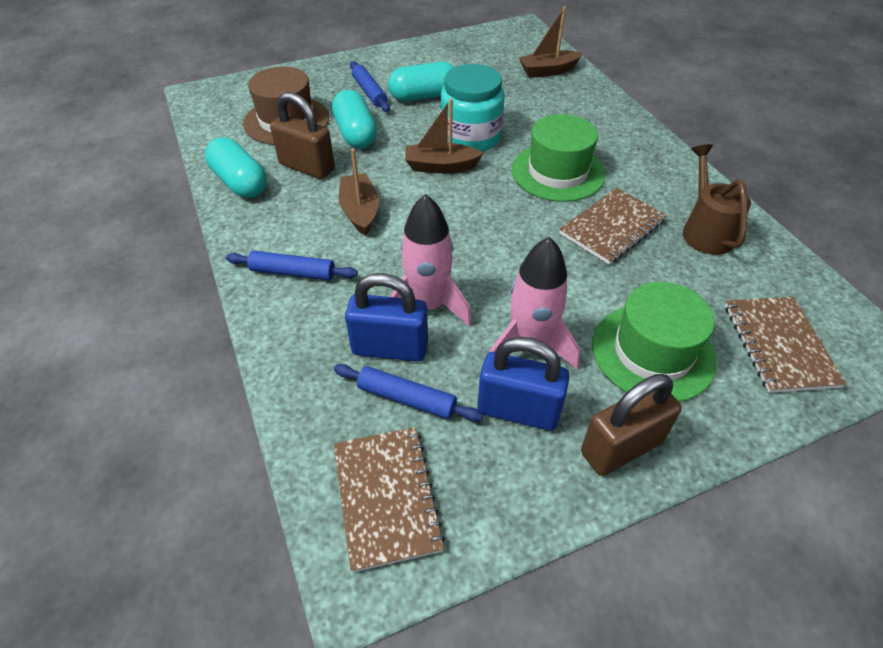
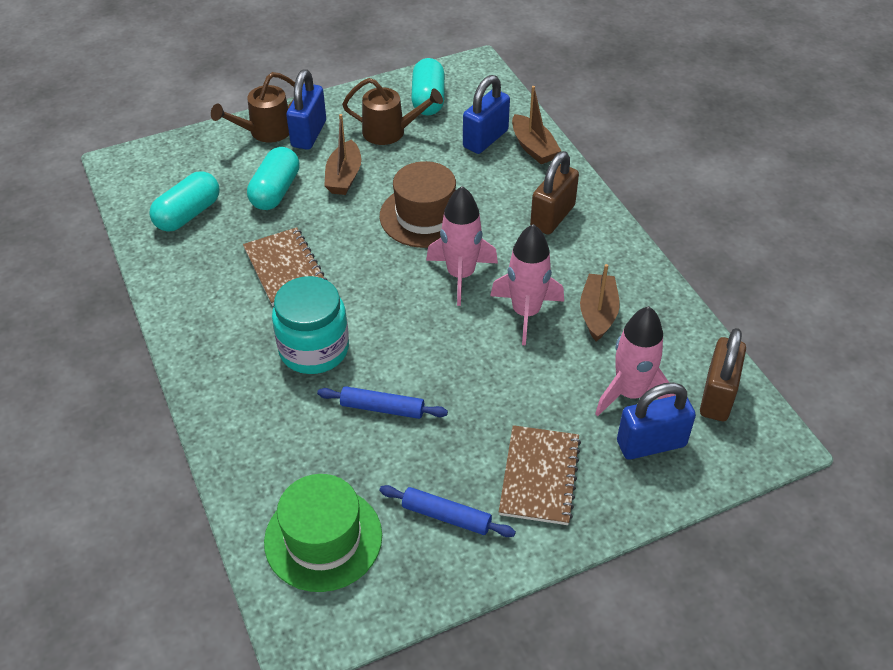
blue padlock: 2 -> 3
blue rolling pin: 3 -> 2
brown notebook: 3 -> 2
brown watering can: 1 -> 2
green hat: 2 -> 1
pink rocket: 2 -> 3

